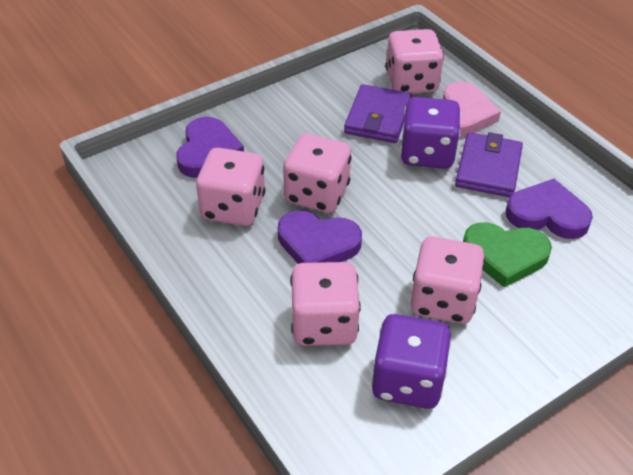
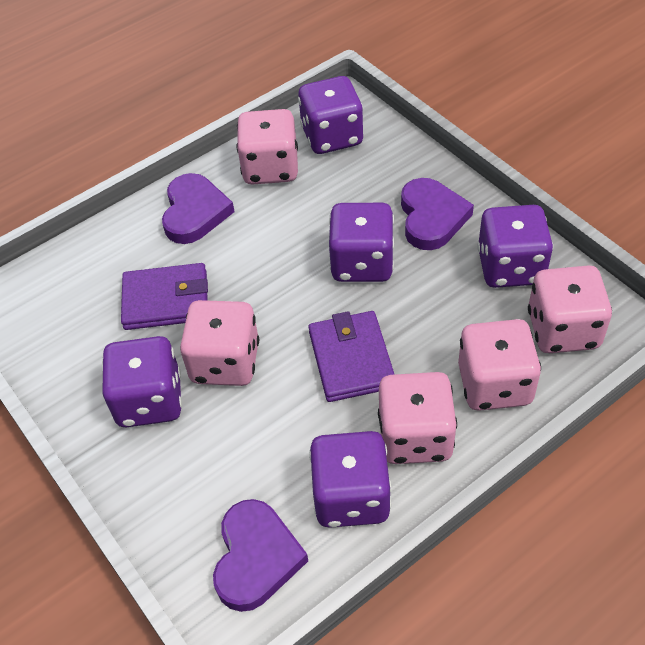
green heart: 1 -> 0
pink heart: 1 -> 0
purple dice: 2 -> 5

